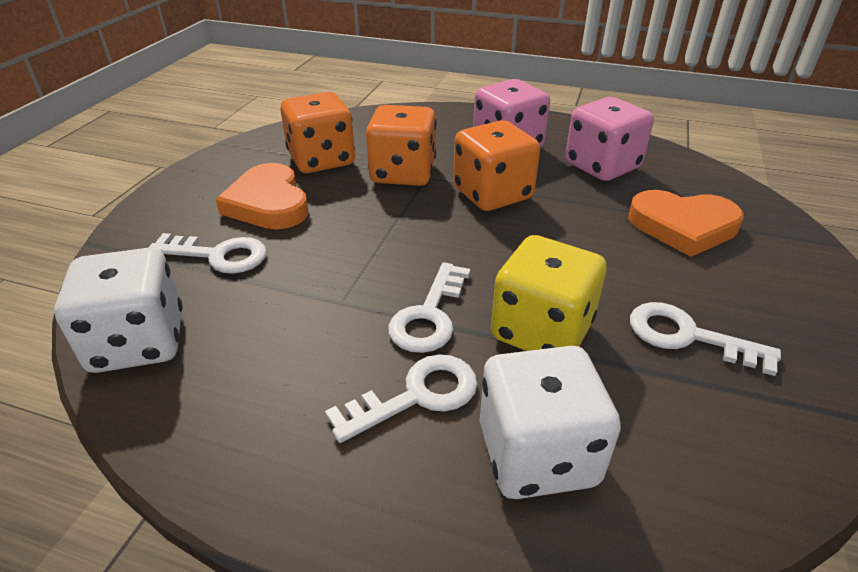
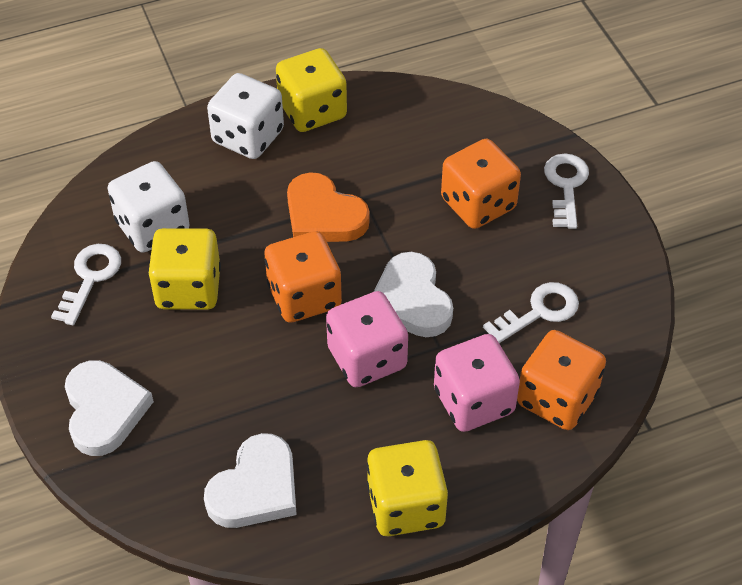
orange heart: 2 -> 1
white heart: 0 -> 3
white key: 4 -> 3
yellow dice: 1 -> 3

